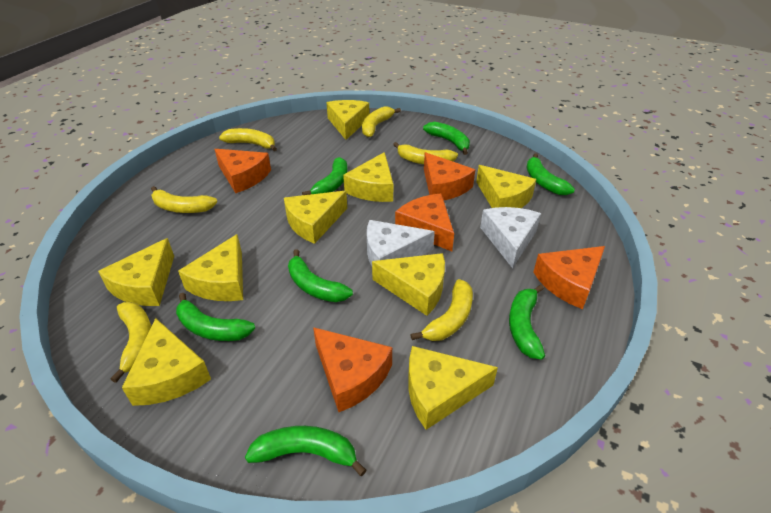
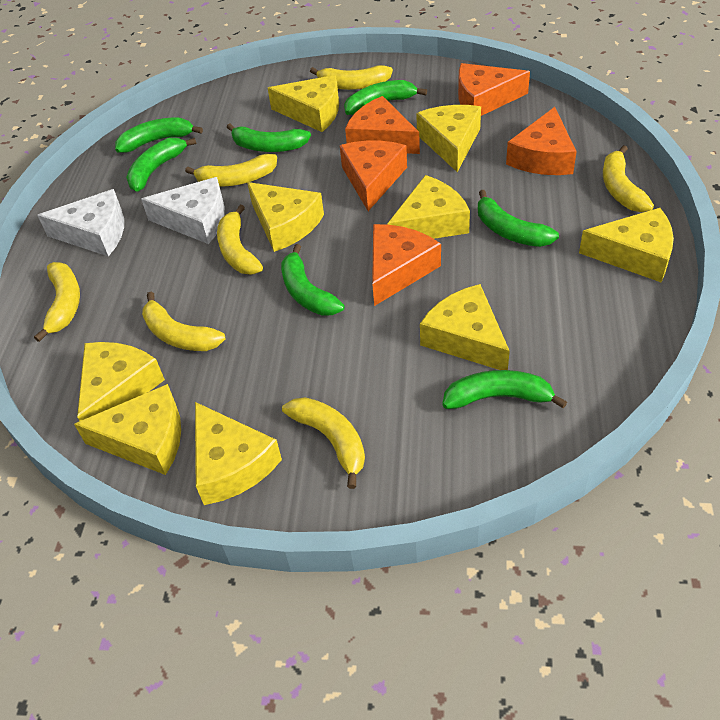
yellow banana: 6 -> 7

